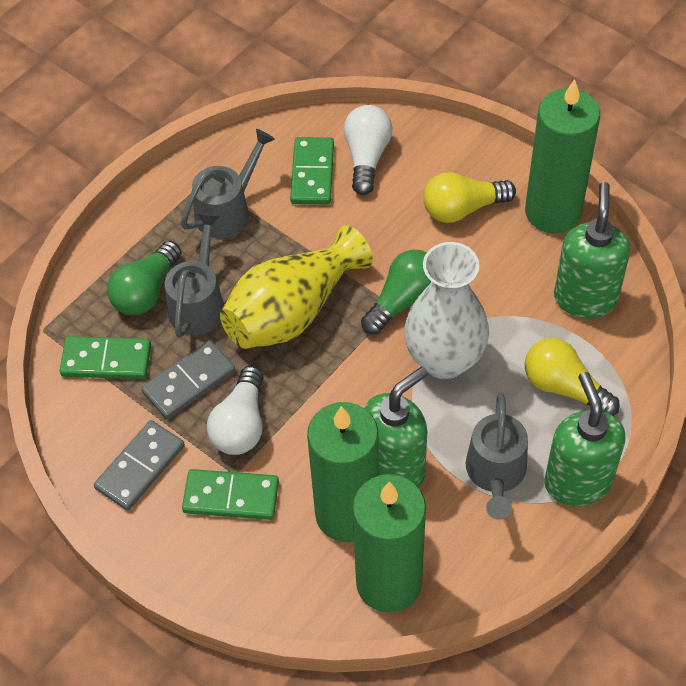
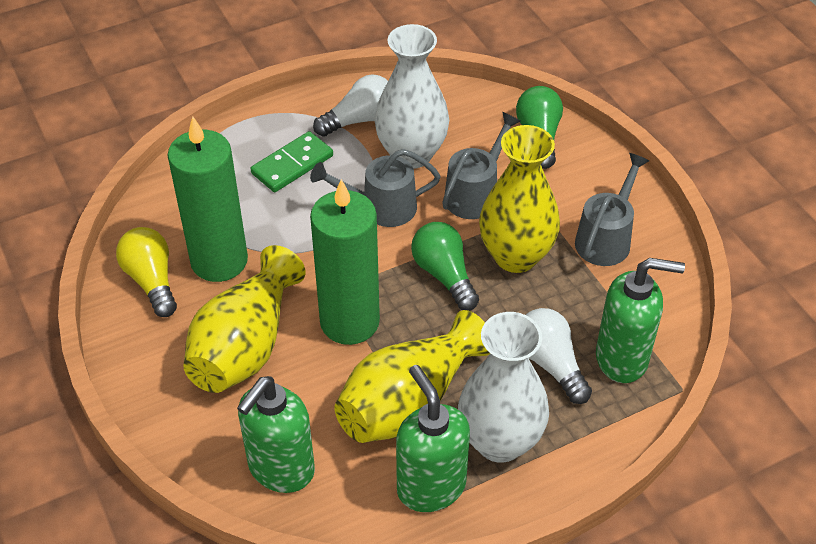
green candle: 3 -> 2
green domino: 3 -> 1
grey domino: 2 -> 0
white vase: 1 -> 2
yellow light bulb: 2 -> 1
yellow vase: 1 -> 3

